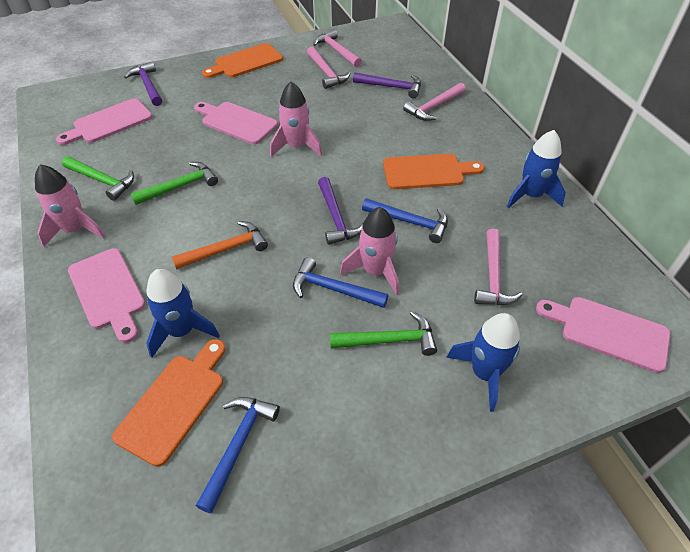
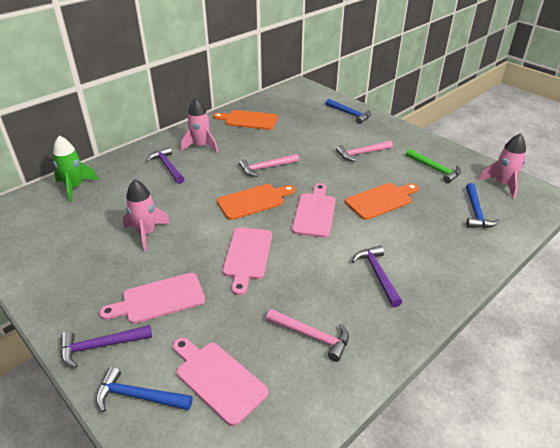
blue rocket: 3 -> 0
green hammer: 3 -> 1
green rocket: 0 -> 1
orange hammer: 1 -> 0
pink hammer: 4 -> 3

